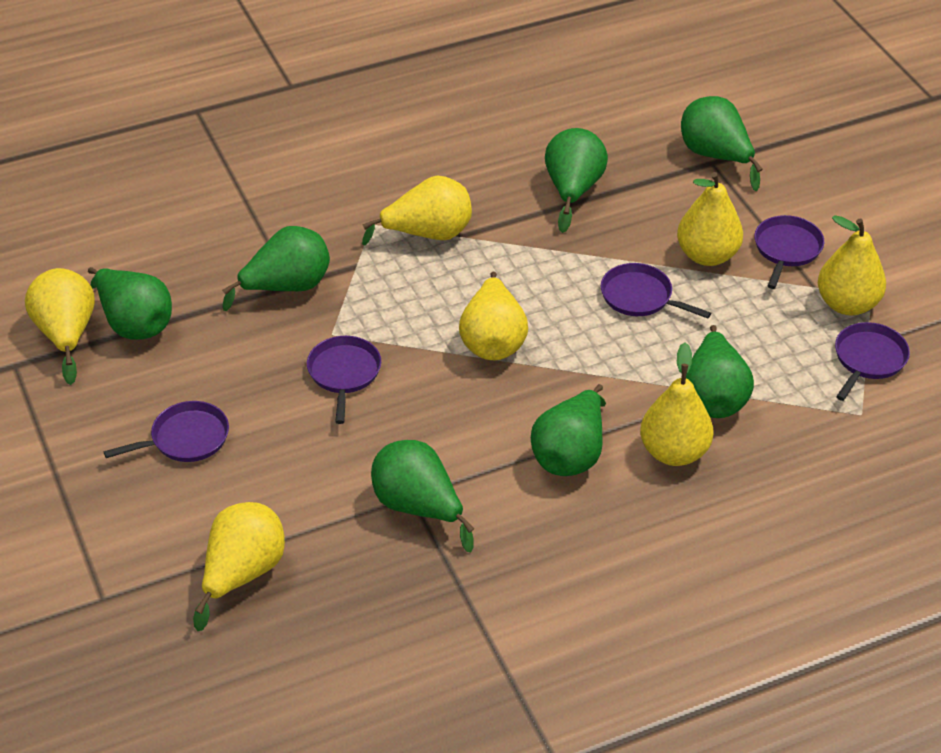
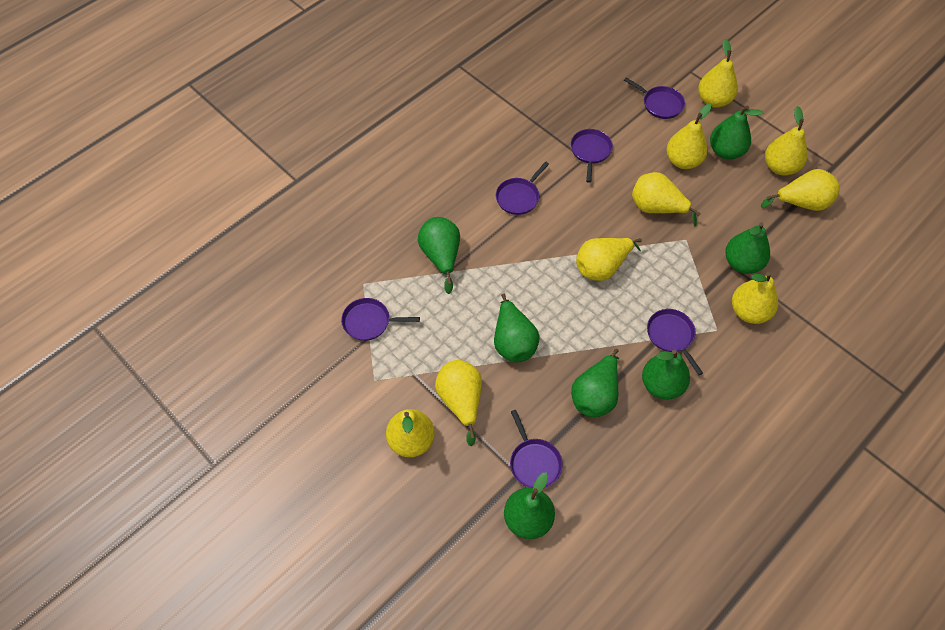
purple pan: 5 -> 6
yellow pear: 7 -> 9

